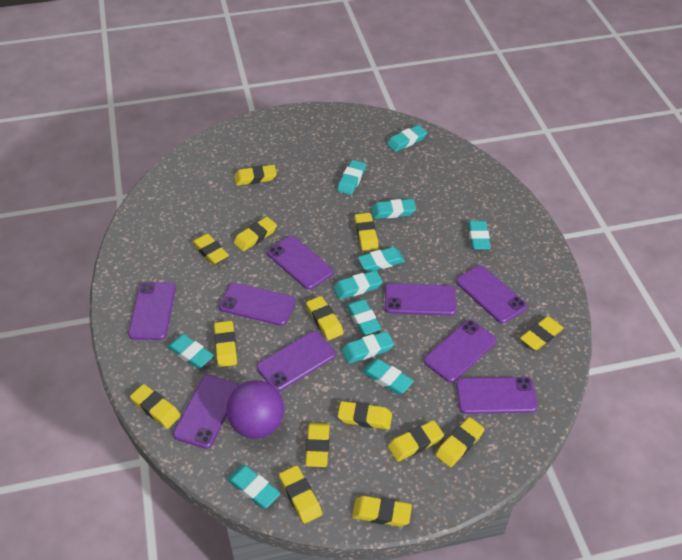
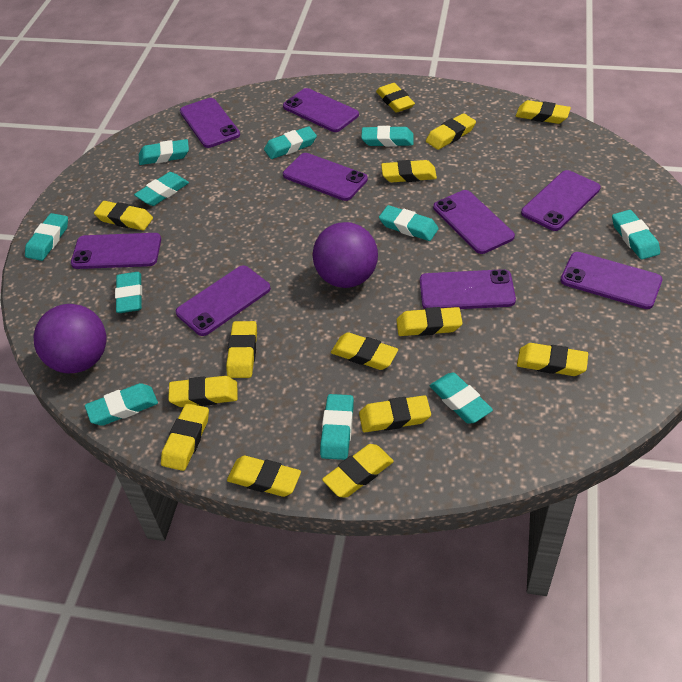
purple ball: 1 -> 2

